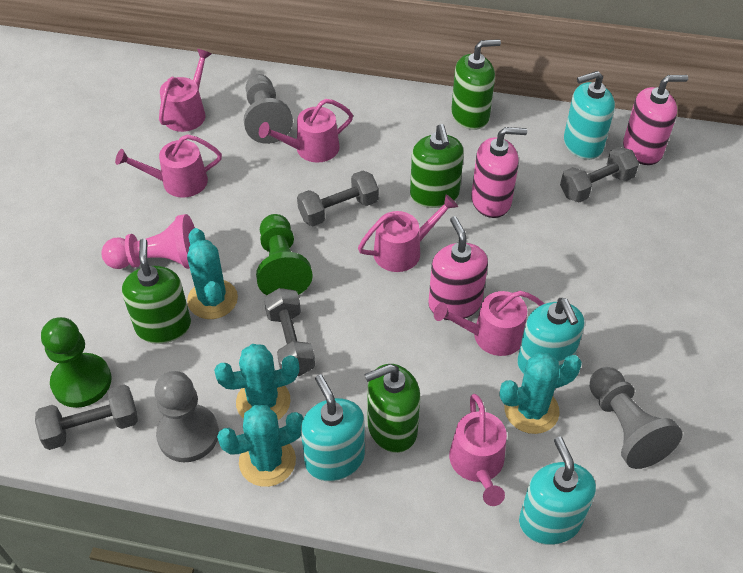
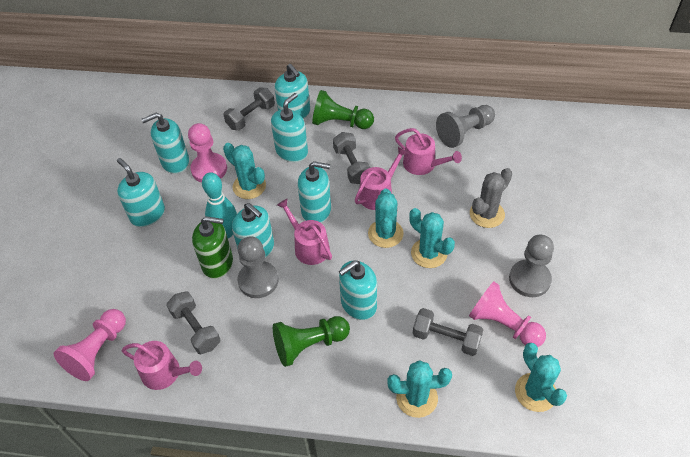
green soap dispenser: 4 -> 1
grey cactus: 0 -> 1
pink pawn: 1 -> 3
pink soap dispenser: 3 -> 0
pink watering can: 6 -> 4
turquoise bowling pin: 0 -> 1
turquoise cactus: 4 -> 5
turquoise soap dispenser: 4 -> 7

